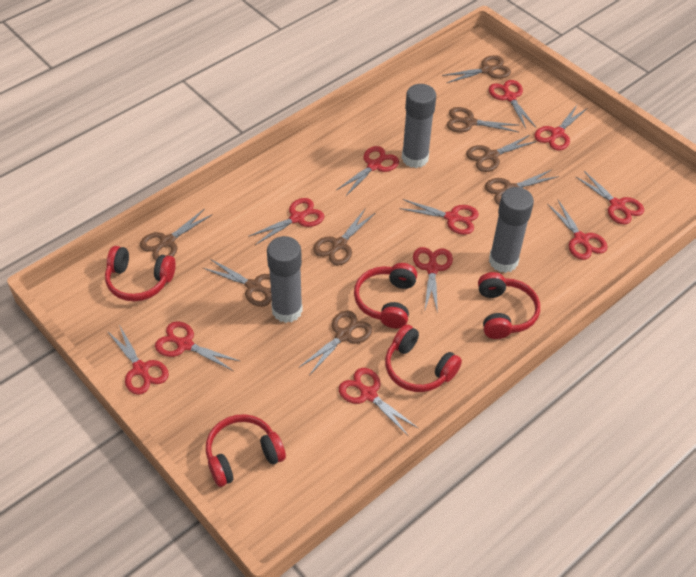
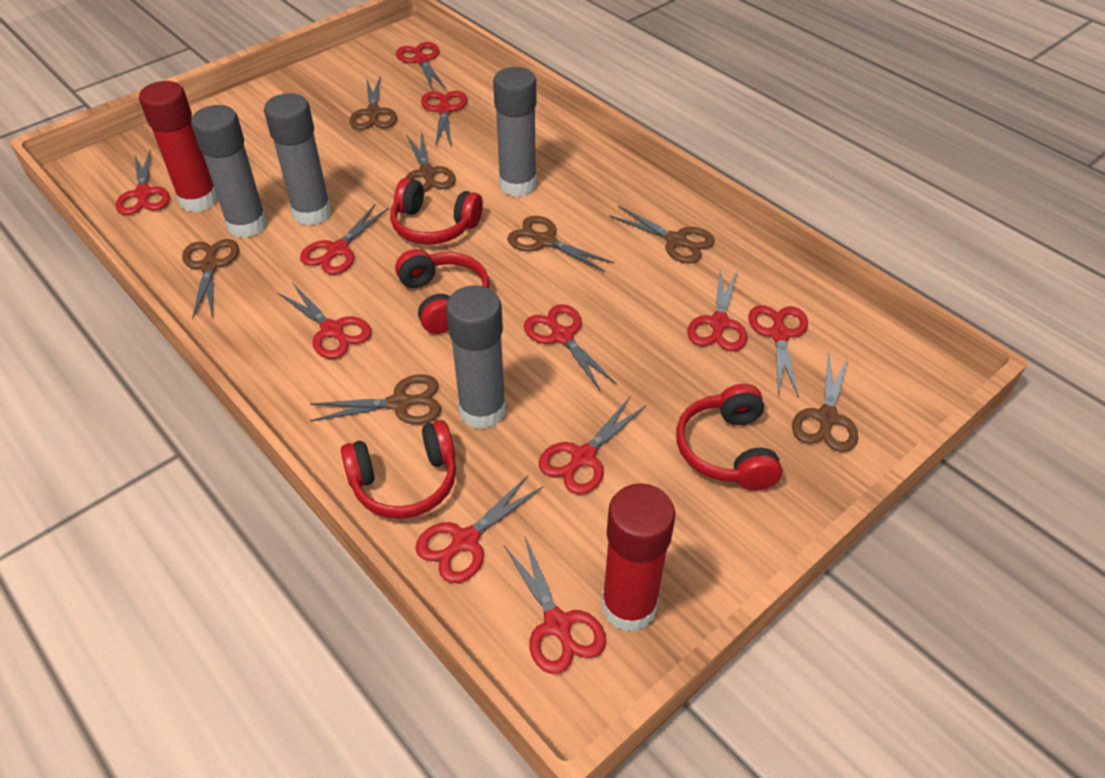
brown scissors: 8 -> 7
grey glue stick: 3 -> 4
red glue stick: 0 -> 2
red headphones: 5 -> 4

